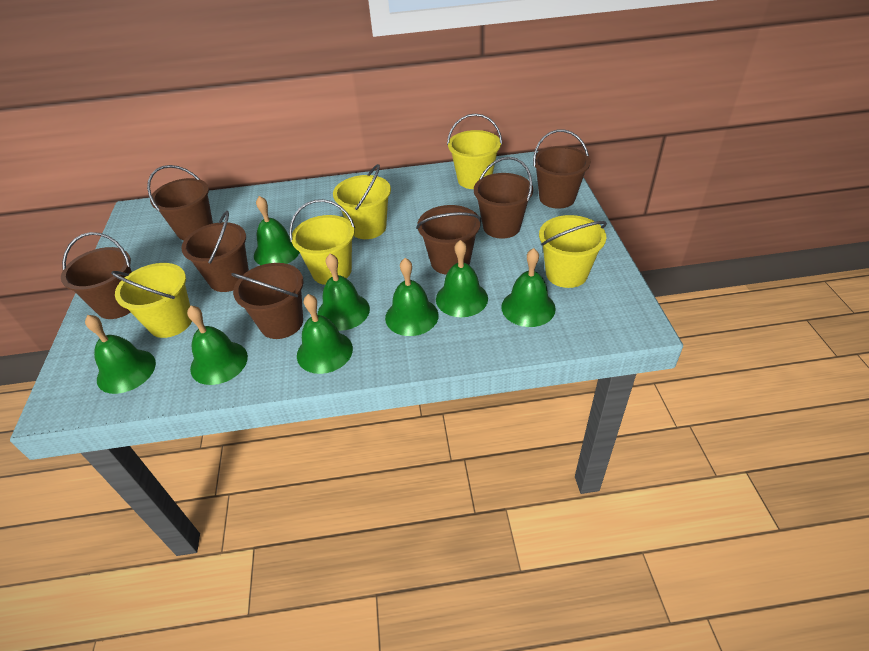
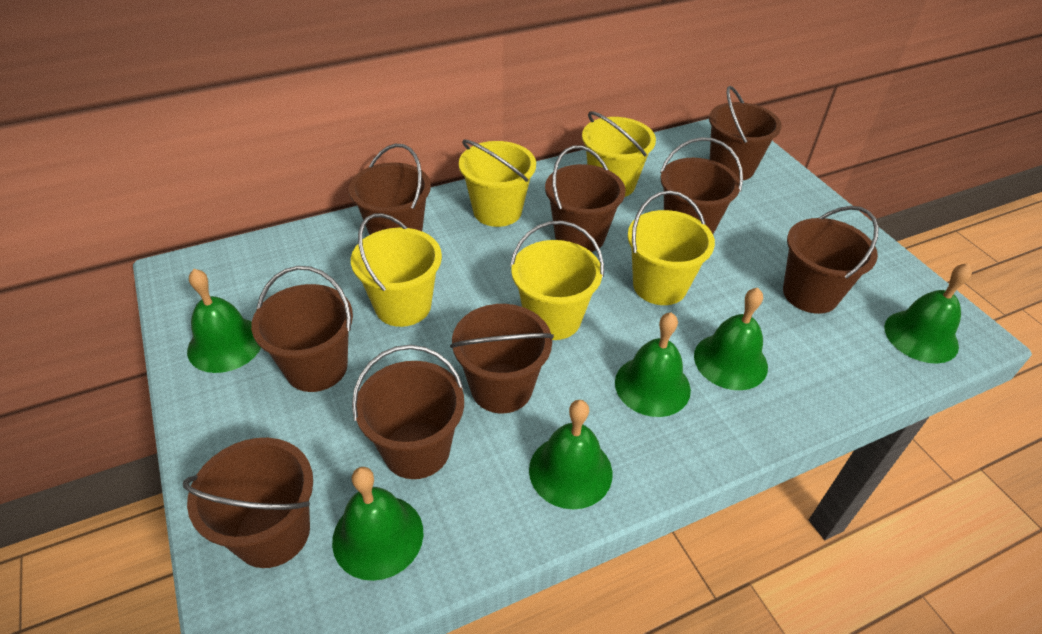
brown bucket: 7 -> 9
green bell: 8 -> 6

